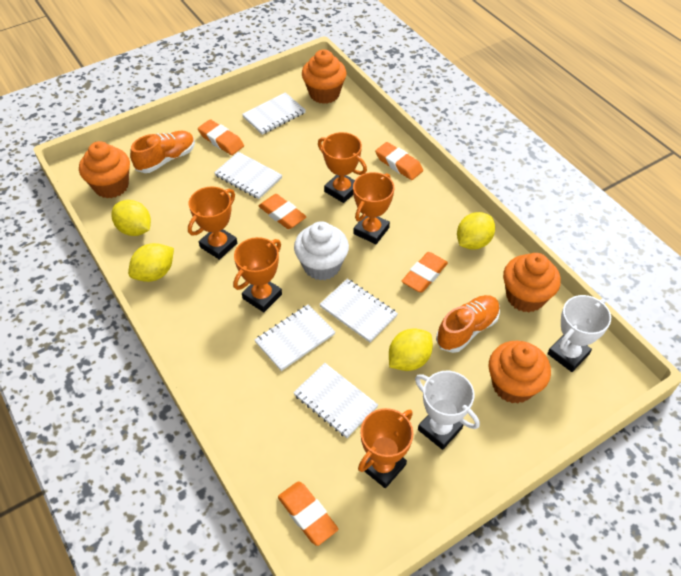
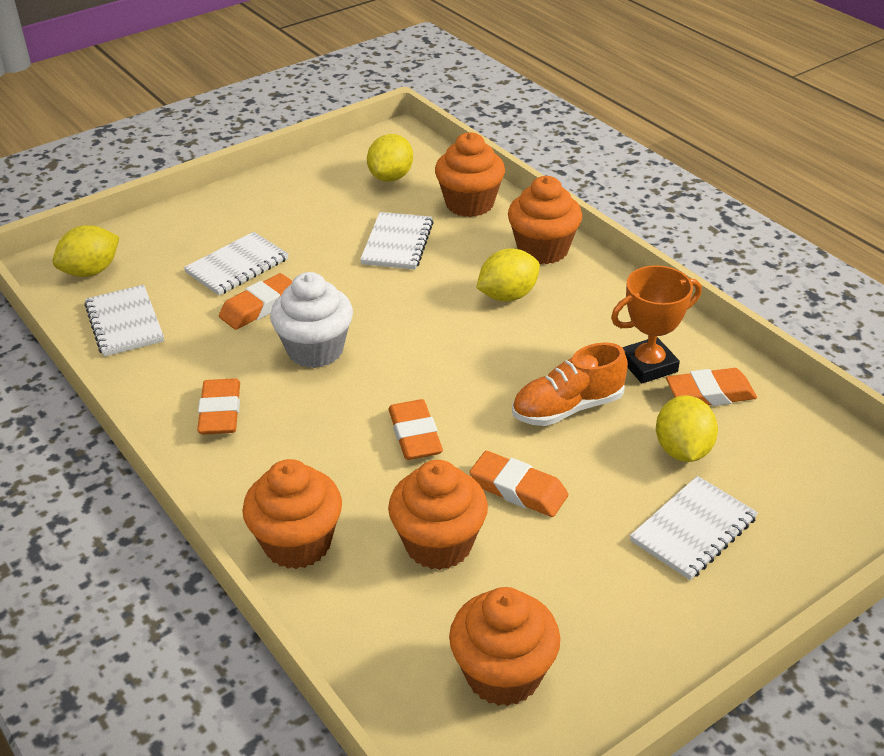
orange cupcake: 4 -> 5
orange shoe: 2 -> 1
orange trophy: 5 -> 1
white notebook: 5 -> 4
white trophy: 2 -> 0

